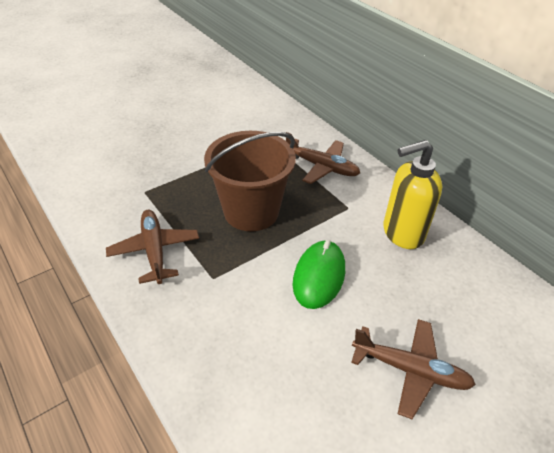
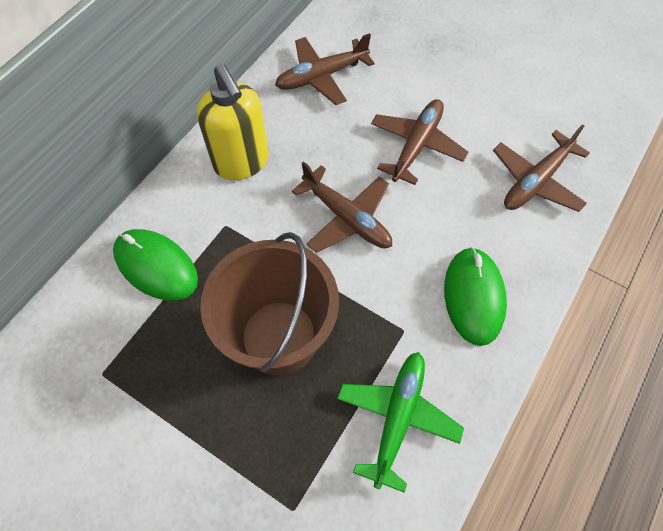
brown plane: 3 -> 4
green mouse: 1 -> 2
green plane: 0 -> 1

